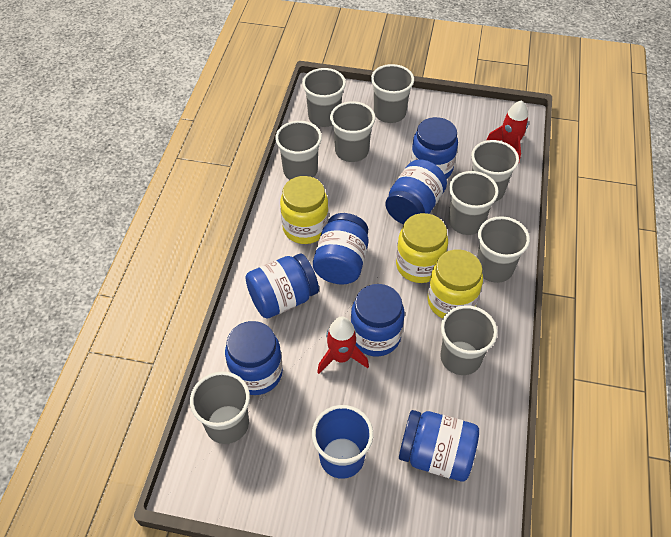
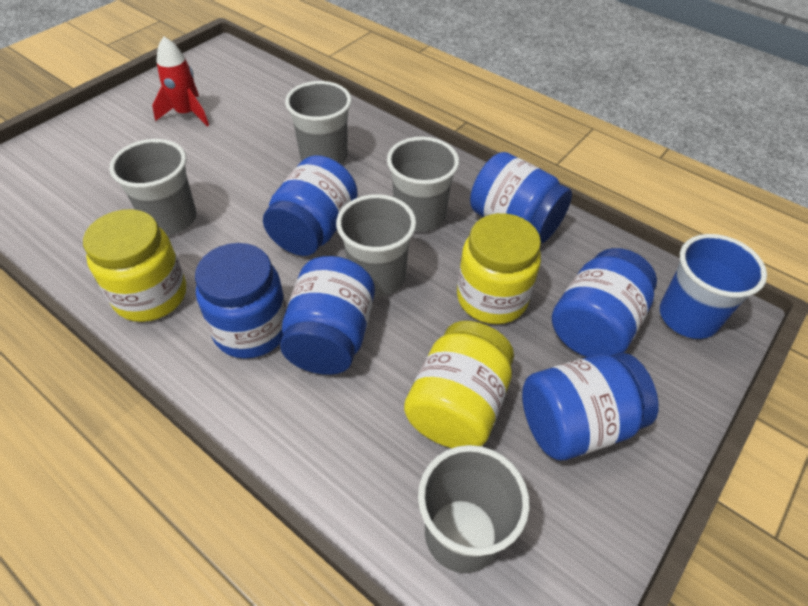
blue jar: 7 -> 6
grey cup: 9 -> 5
red rocket: 2 -> 1

